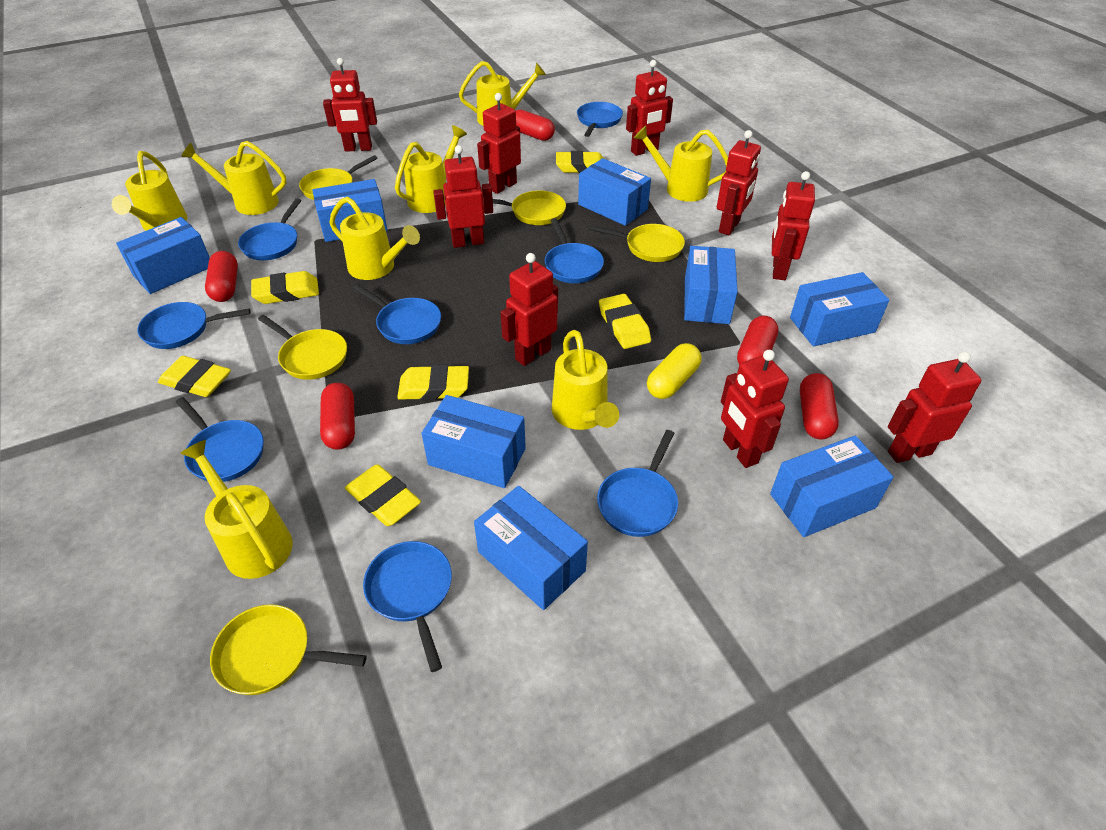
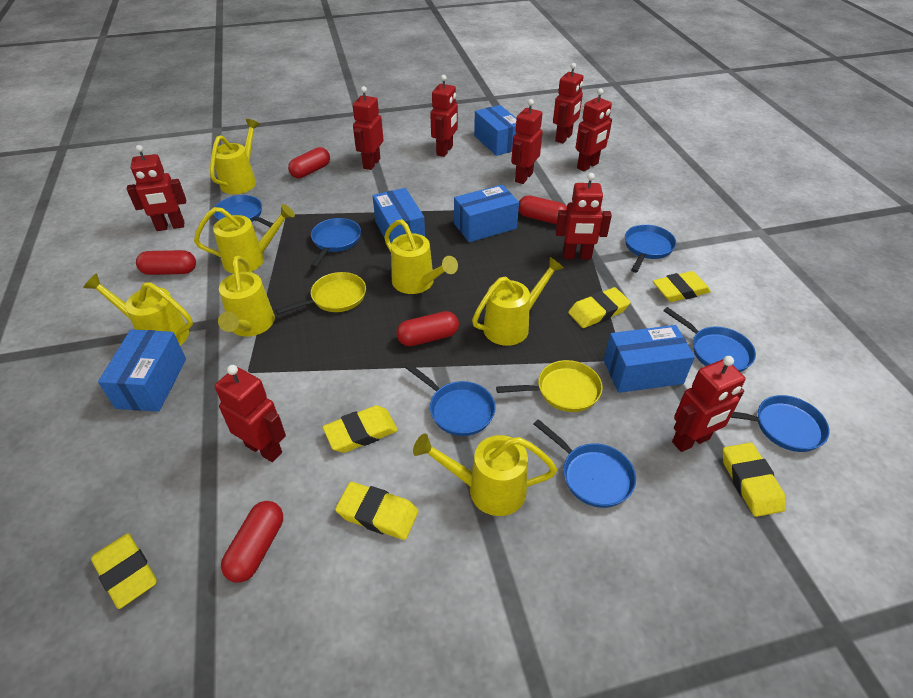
blue box: 8 -> 5
blue pan: 8 -> 7
yellow capsule: 1 -> 0
yellow pan: 5 -> 2
yellow watering can: 8 -> 7

